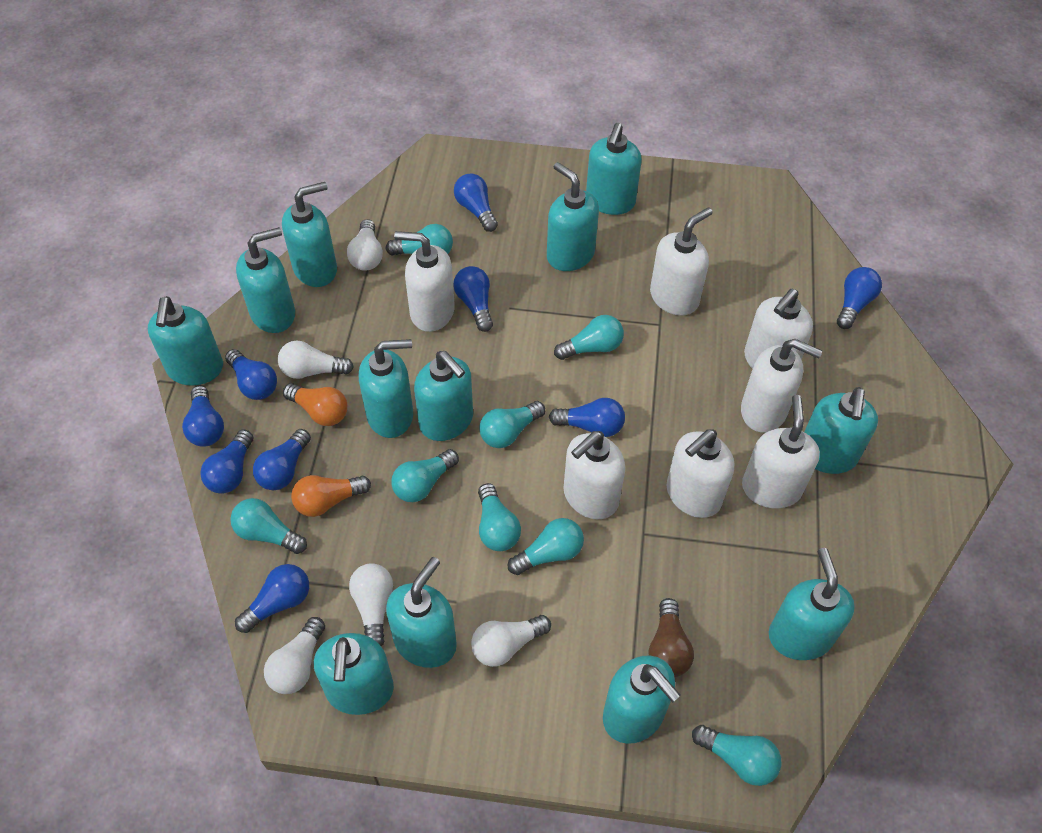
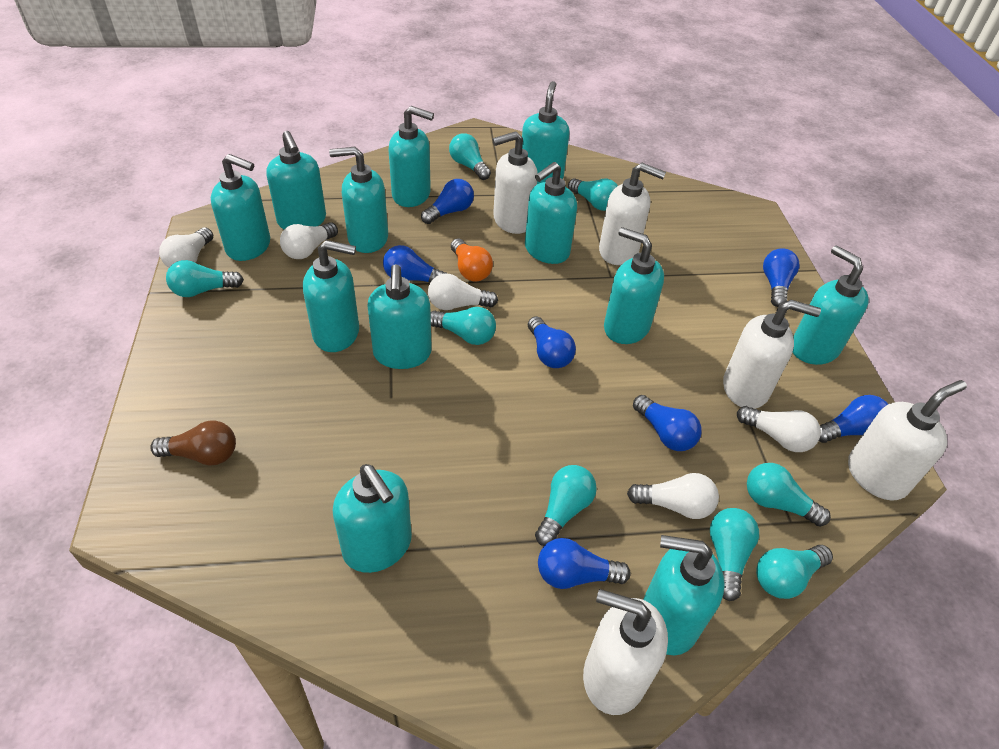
blue light bulb: 9 -> 7
orange light bulb: 2 -> 1
white soap dispenser: 7 -> 5

